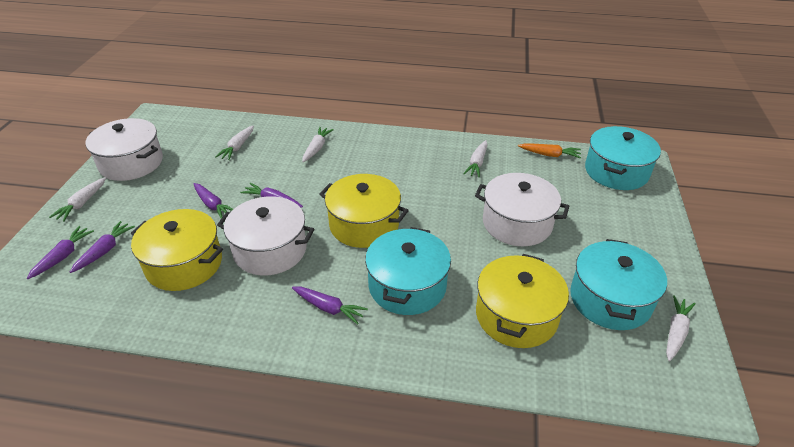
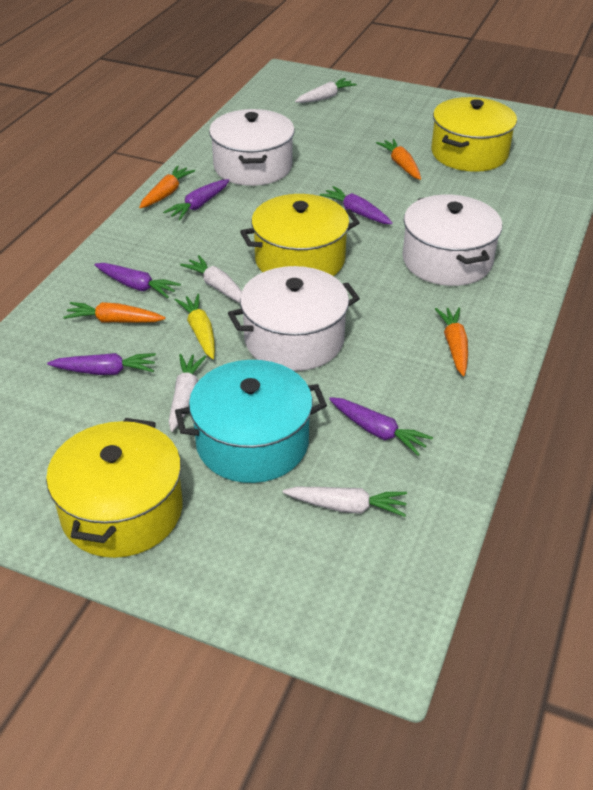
orange carrot: 1 -> 4
turquoise pot: 3 -> 1
white carrot: 5 -> 4
yellow carrot: 0 -> 1

